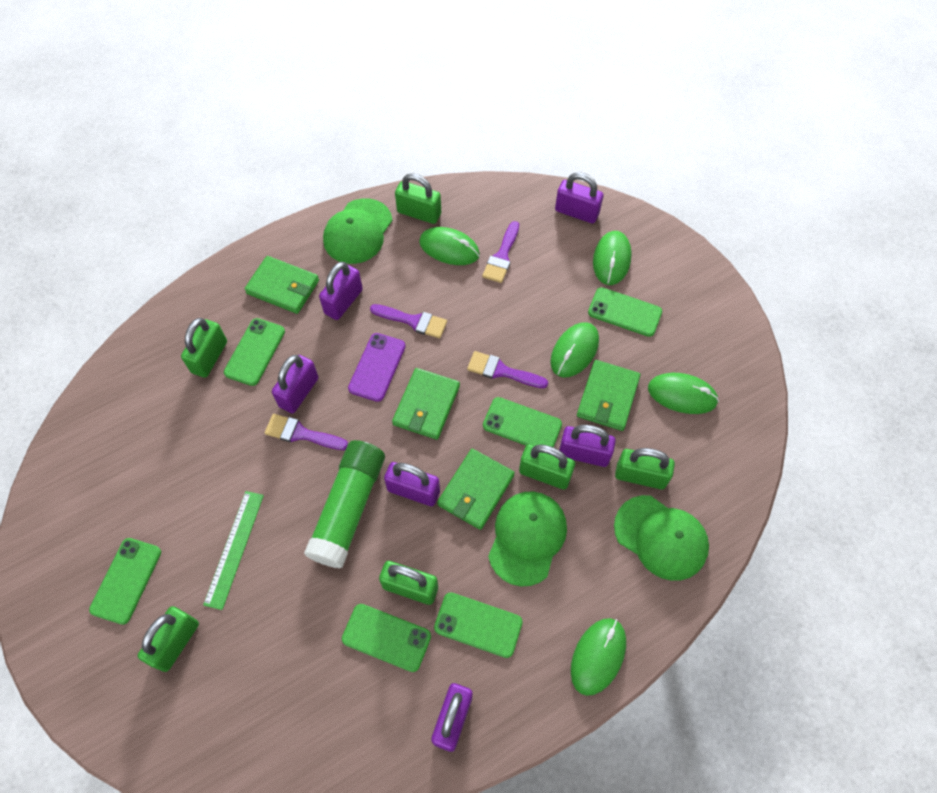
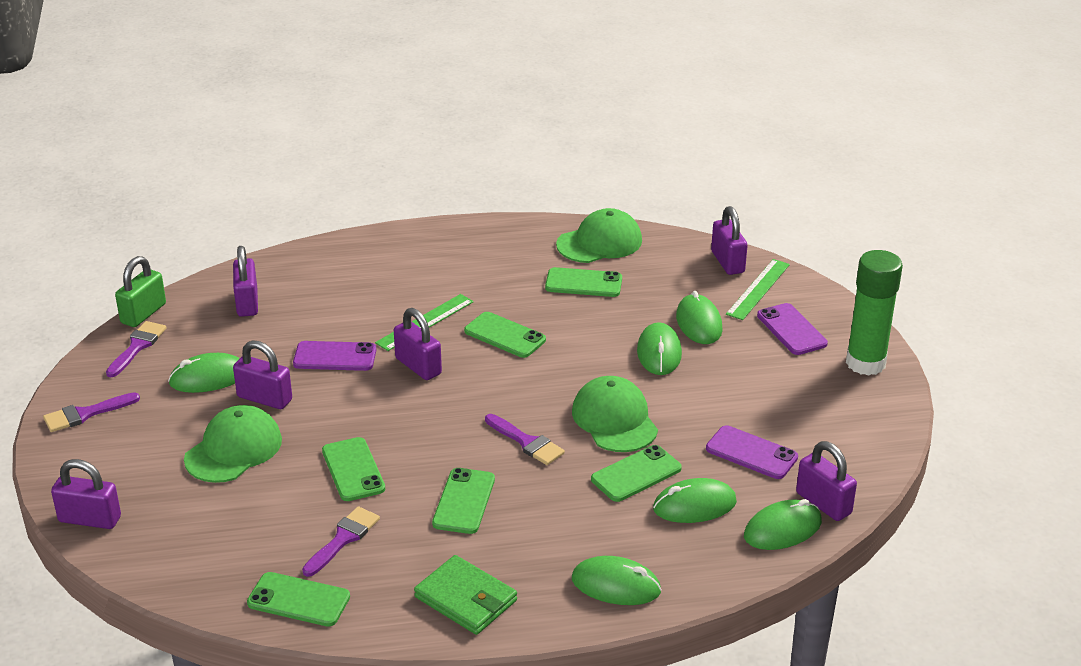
green mouse: 5 -> 6
green padlock: 6 -> 1
green ruler: 1 -> 2
green wallet: 4 -> 1
purple phone: 1 -> 3

